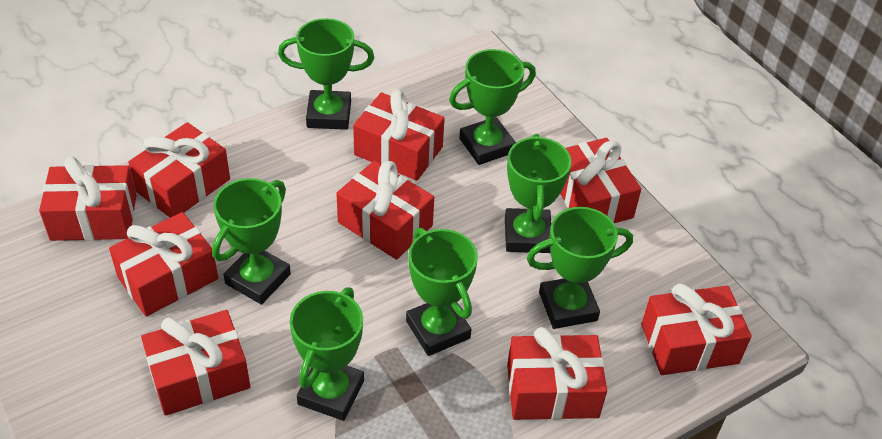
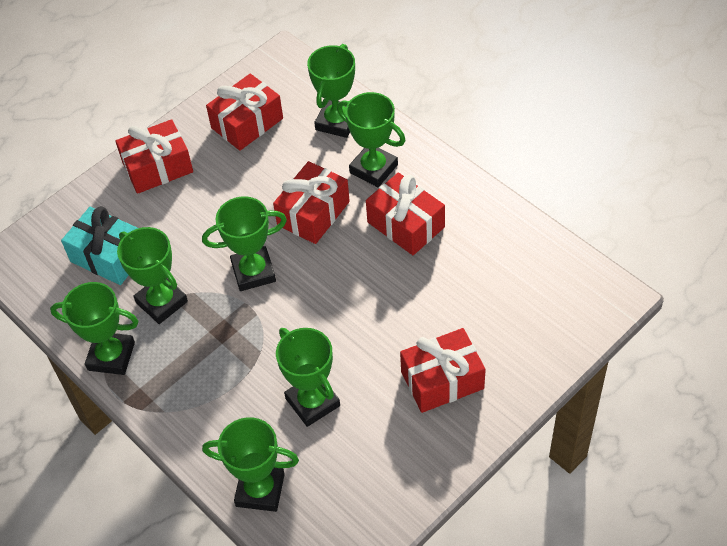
red gift: 9 -> 5
turquoise gift: 0 -> 1

